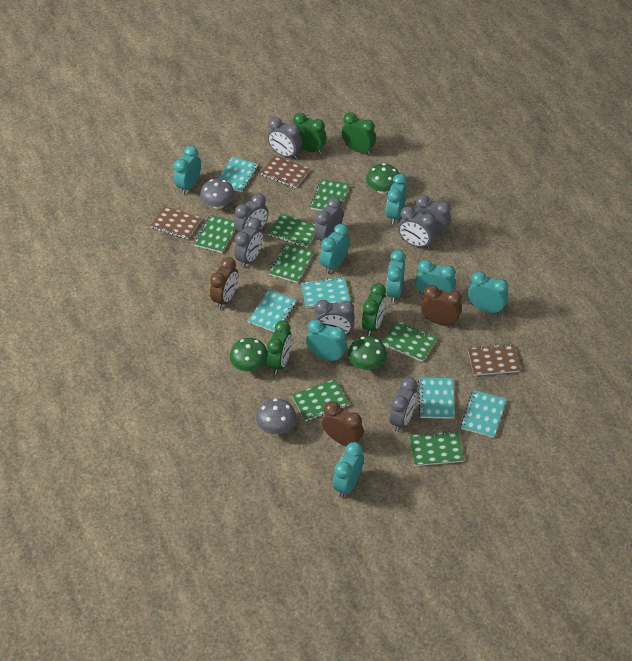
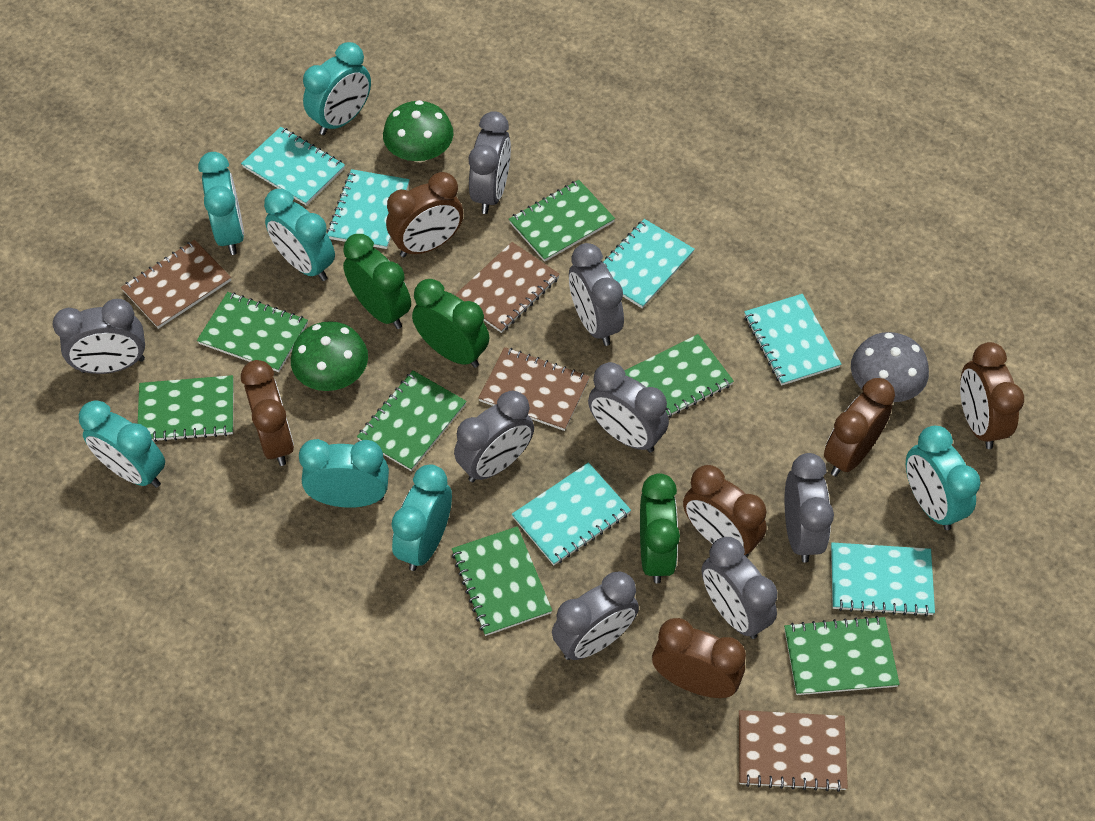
brown clock: 3 -> 6
brown notebook: 3 -> 4
green clock: 4 -> 3
green mushroom: 3 -> 2
grey mushroom: 2 -> 1
turquoise clock: 8 -> 7
turquoise notebook: 5 -> 6

